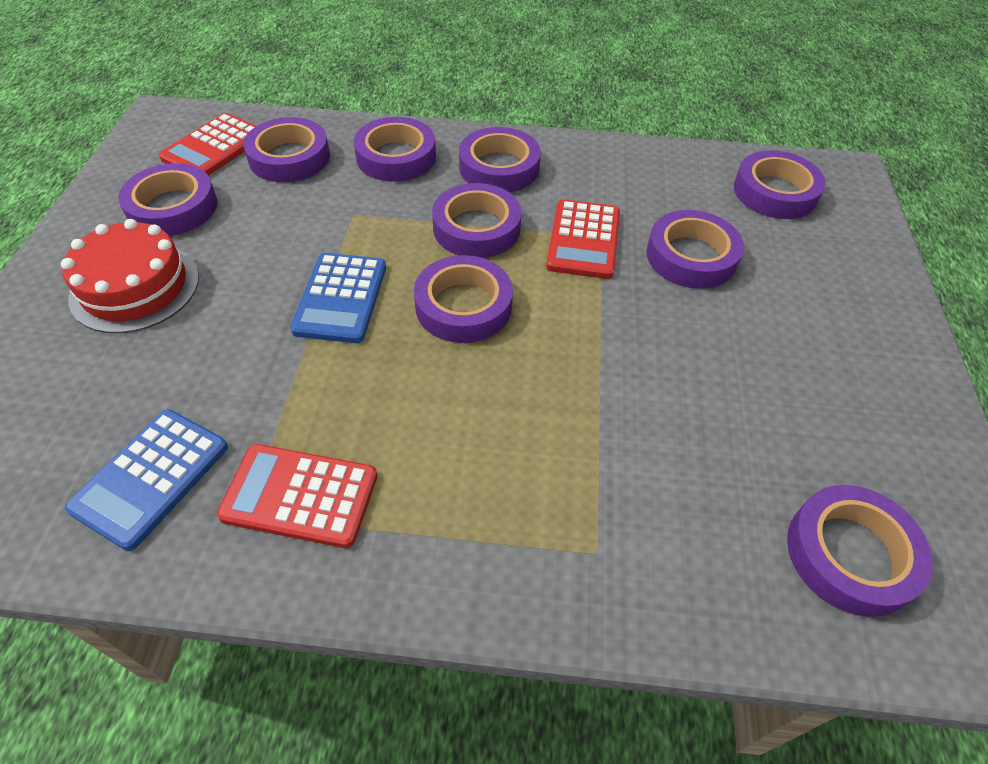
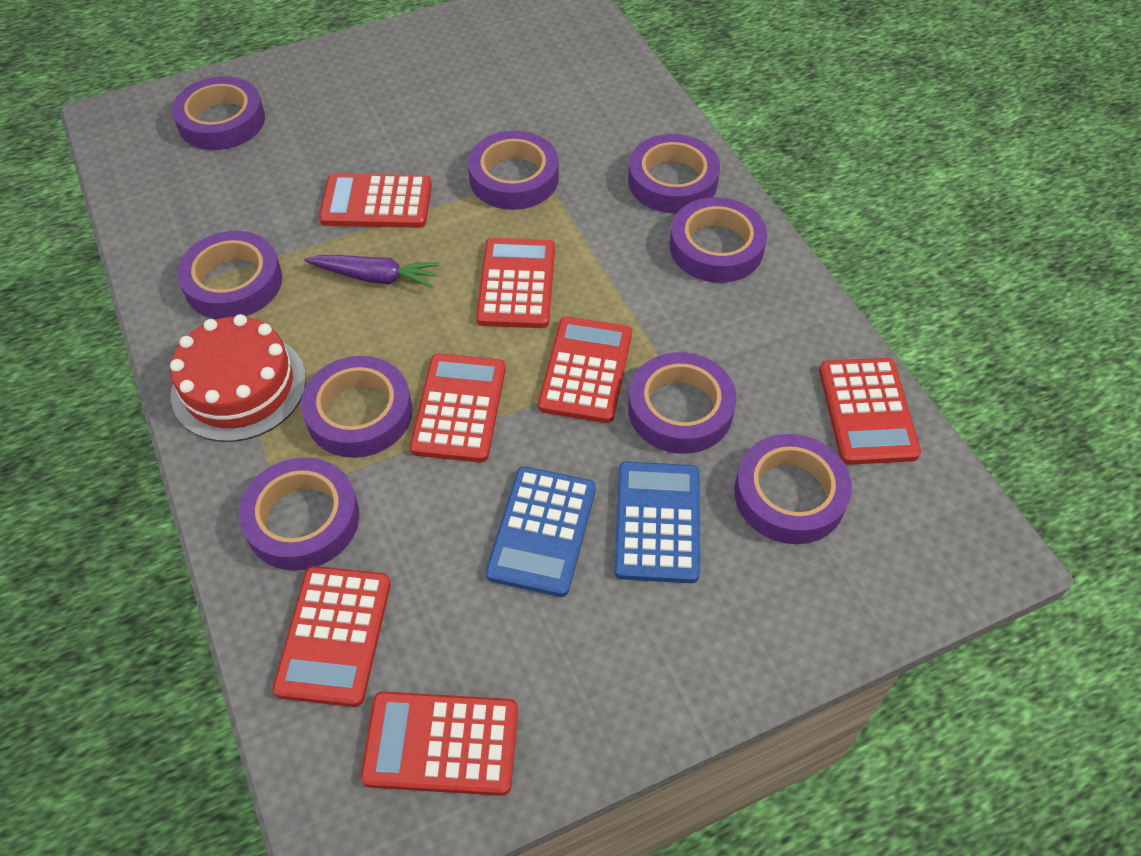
purple carrot: 0 -> 1
red calculator: 3 -> 7

